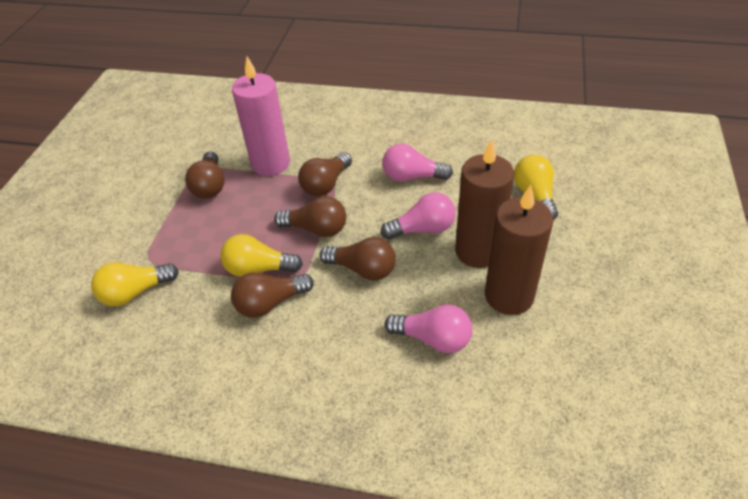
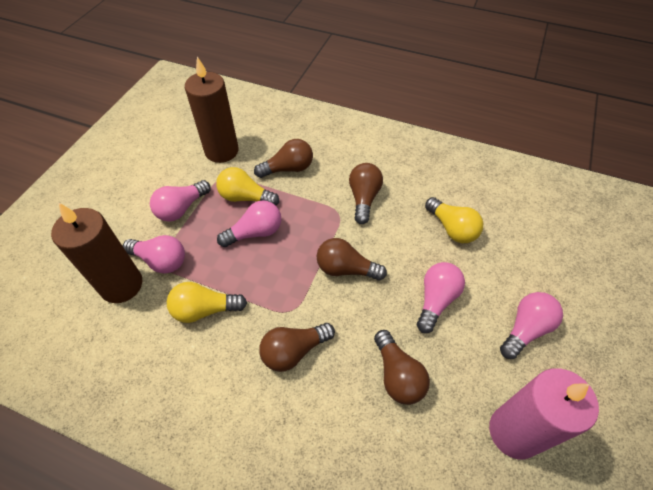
pink light bulb: 3 -> 5

